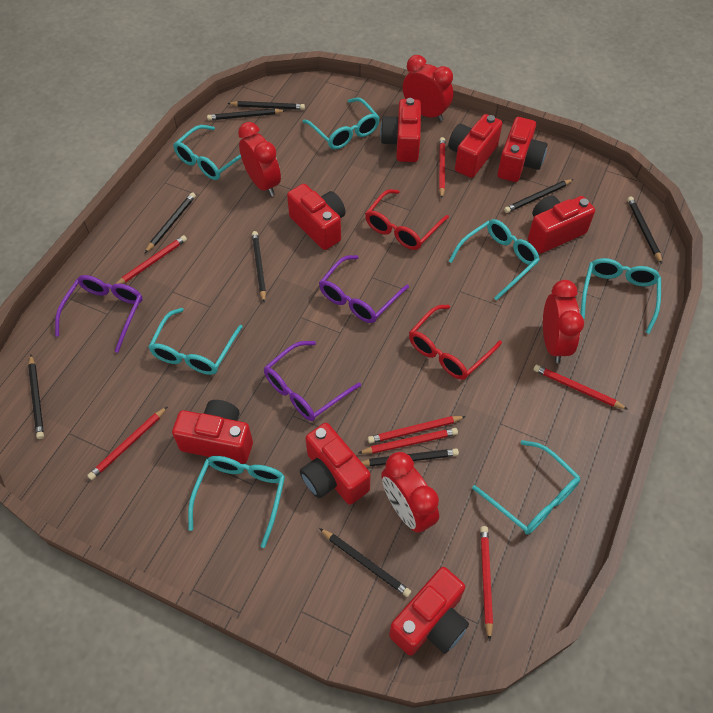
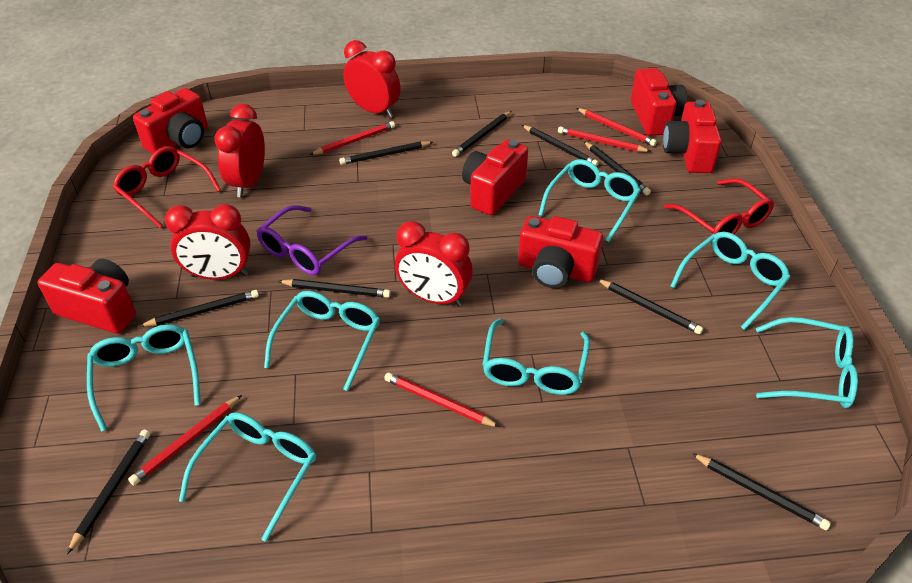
purple glasses: 3 -> 1
red camera: 8 -> 6
red pencil: 7 -> 5

